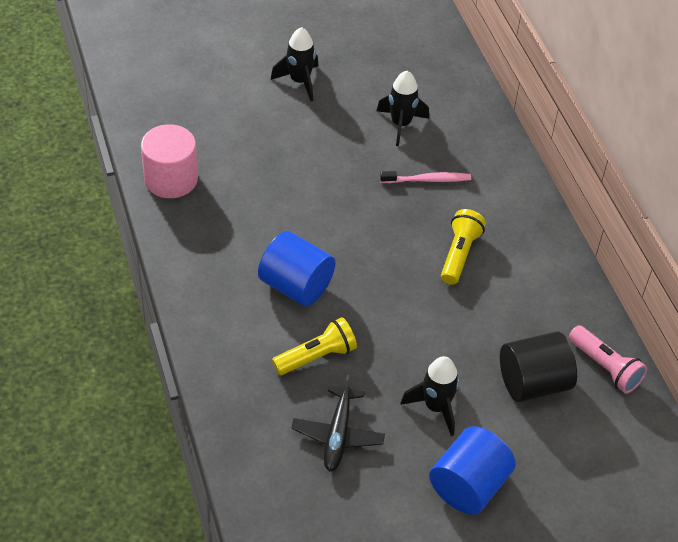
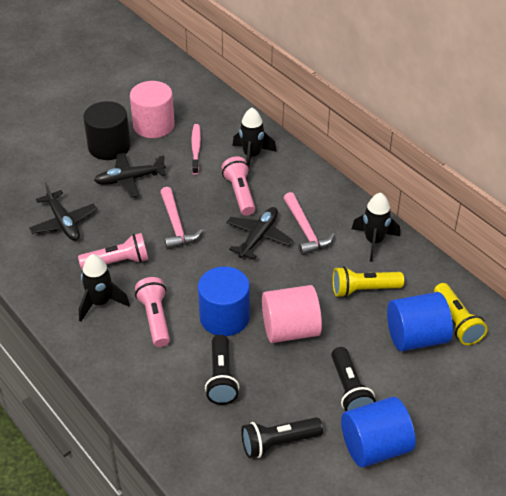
black flashlight: 0 -> 3
black plane: 1 -> 3
blue cylinder: 2 -> 3
pink cylinder: 1 -> 2
pink flashlight: 1 -> 3
pink hammer: 0 -> 2

